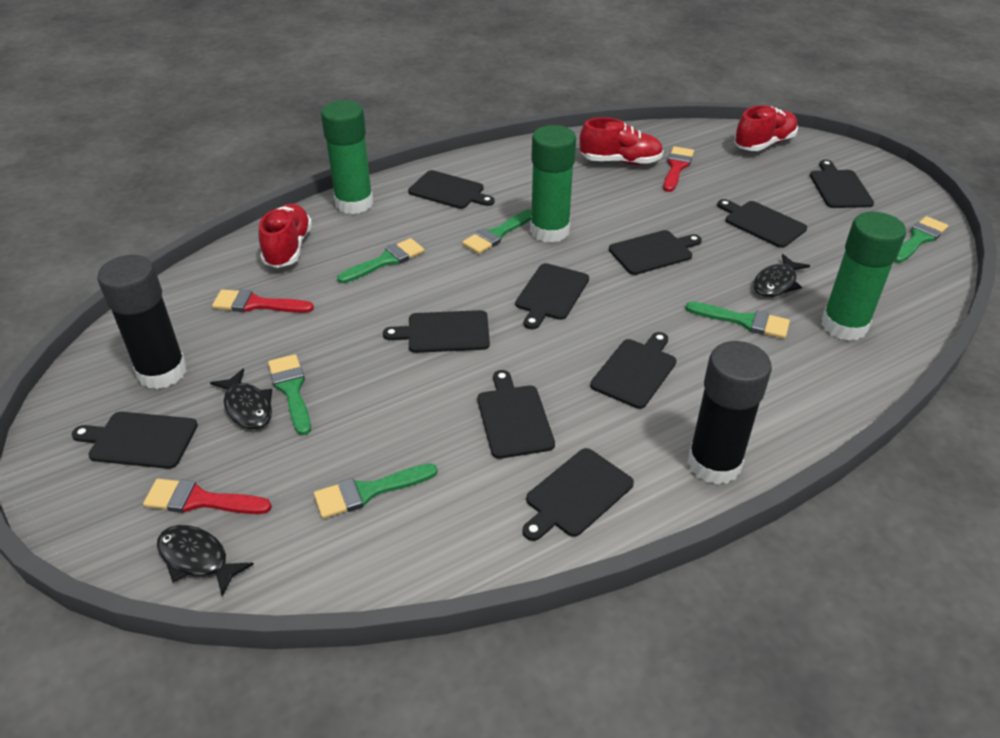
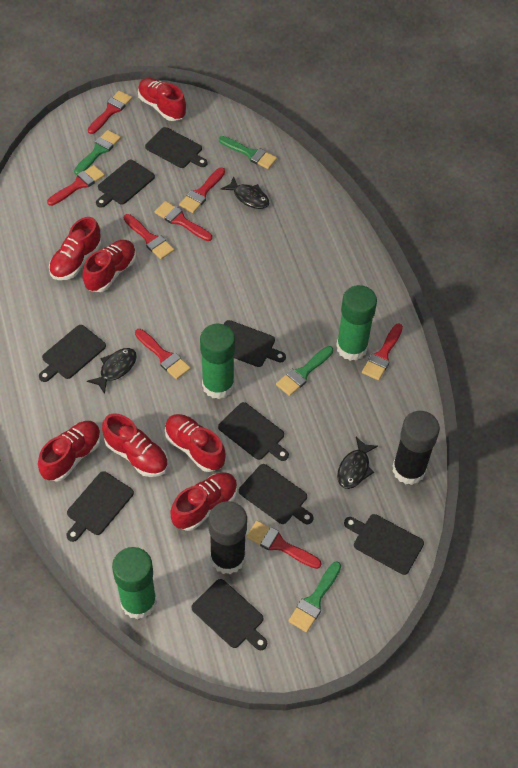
black cutting board: 10 -> 9
green brush: 6 -> 4
red brush: 3 -> 8
red shoe: 3 -> 7

